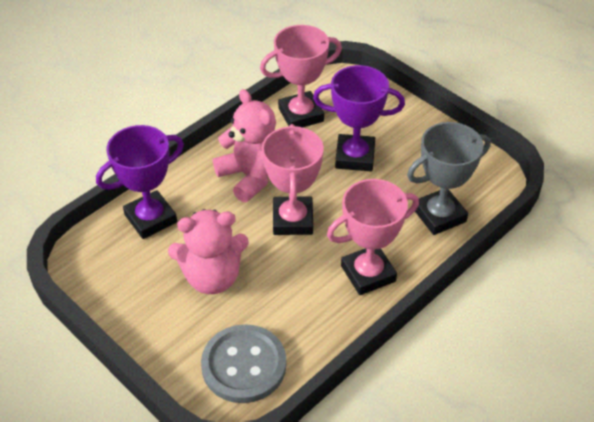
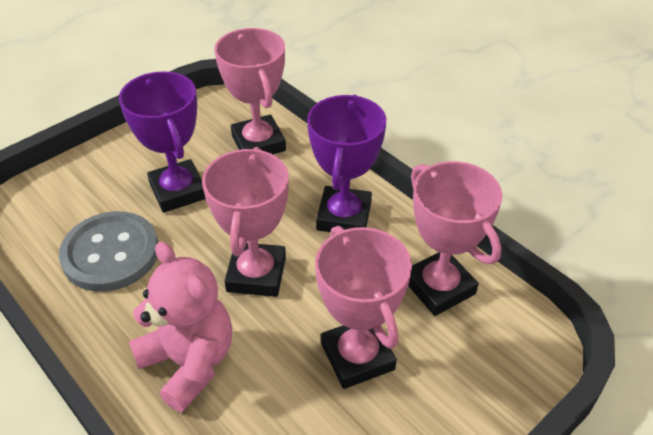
grey trophy: 1 -> 0
pink teddy bear: 2 -> 1
pink trophy: 3 -> 4

